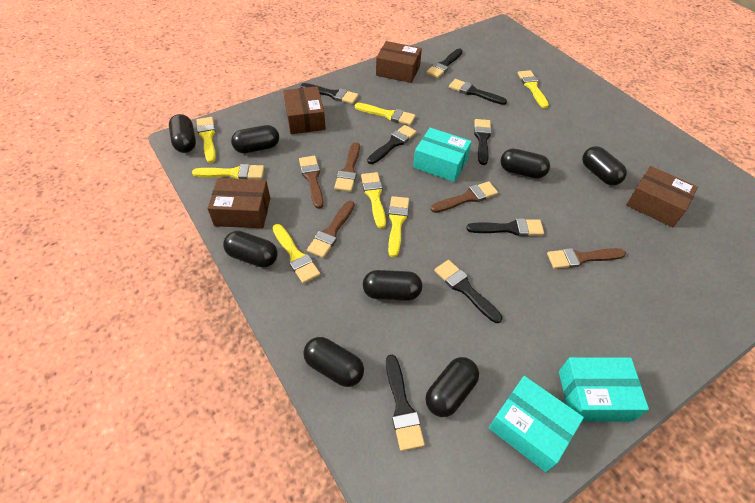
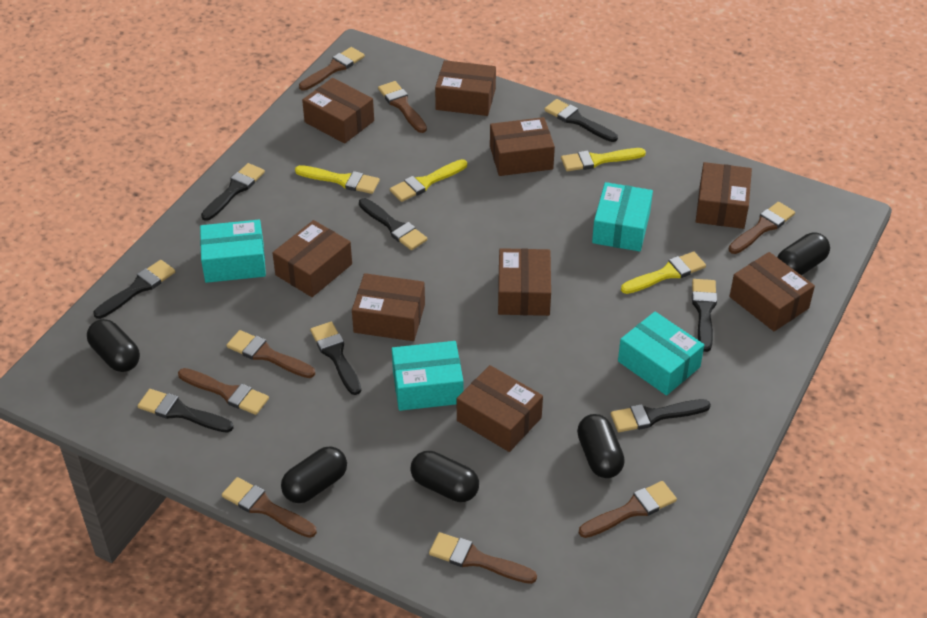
black capsule: 8 -> 5
brown box: 4 -> 9
brown brush: 5 -> 8
turquoise box: 3 -> 4
yellow brush: 7 -> 4

